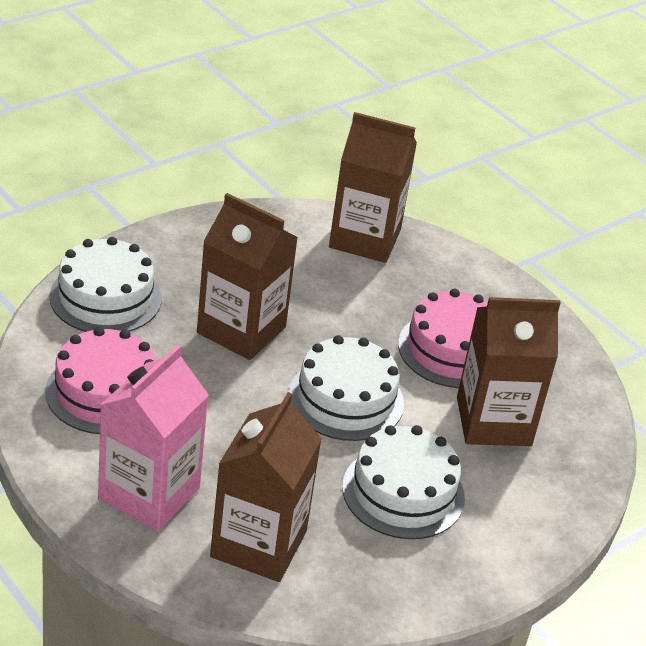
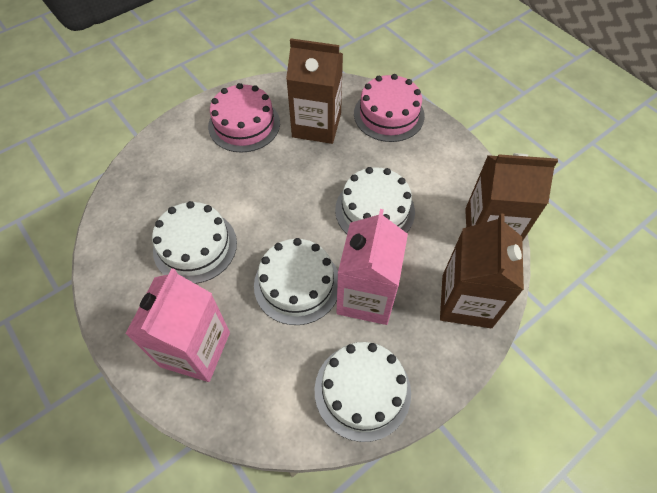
brown carton: 4 -> 3
pink carton: 1 -> 2
white cake: 3 -> 4

